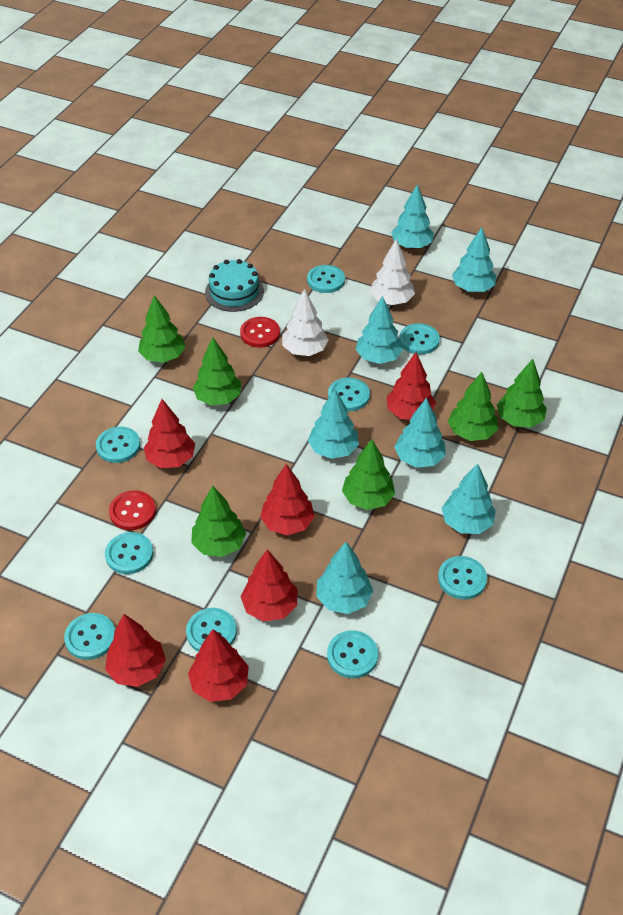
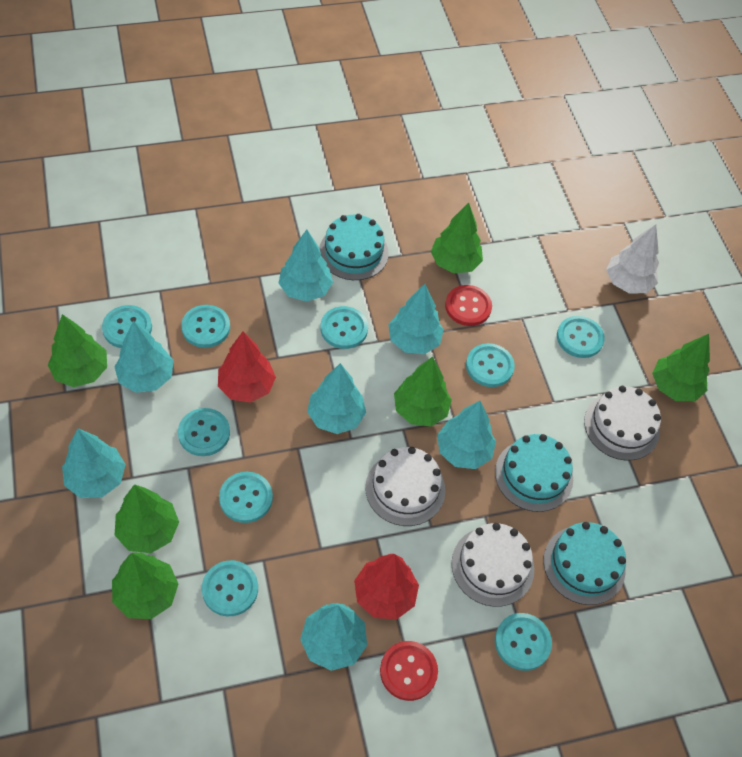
red tree: 6 -> 2
turquoise cake: 1 -> 3
white cake: 0 -> 3
white tree: 2 -> 1

